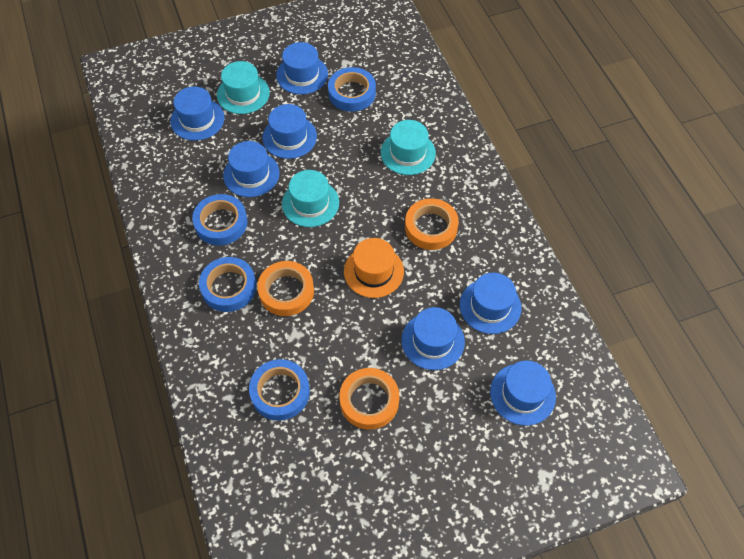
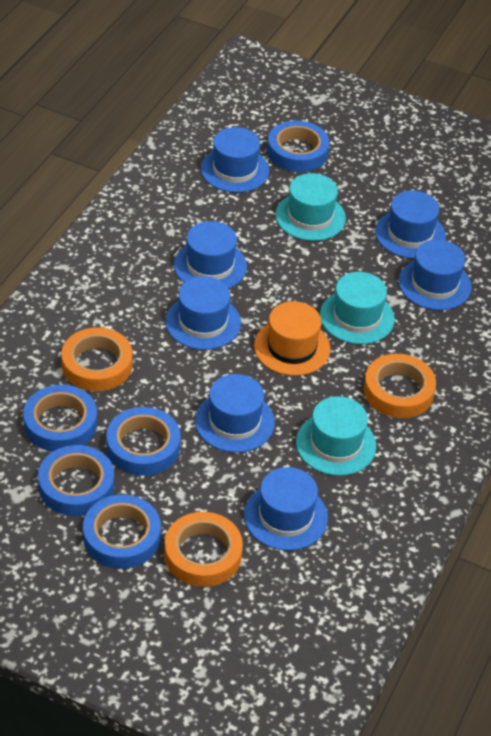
blue tape: 4 -> 5

